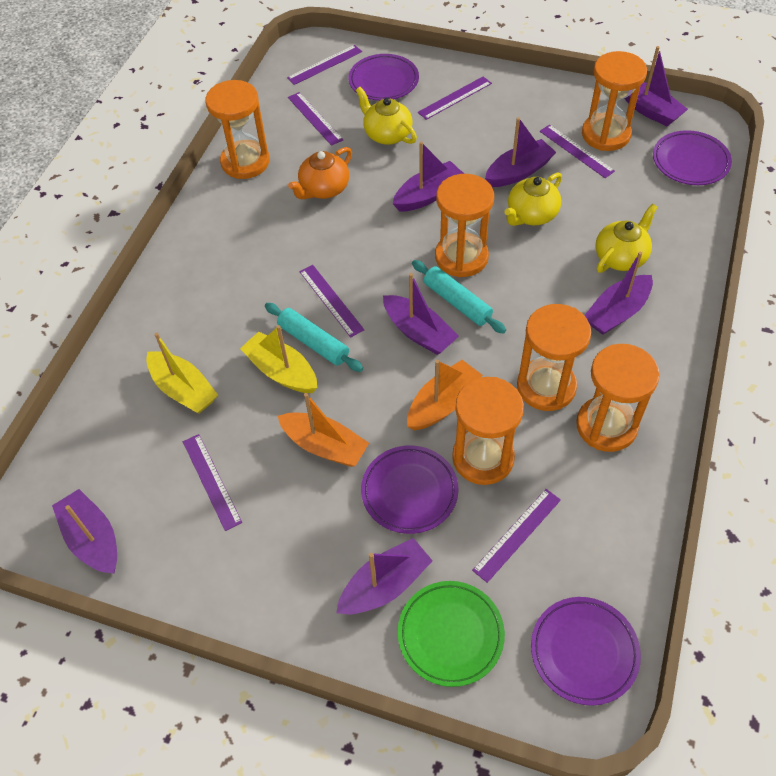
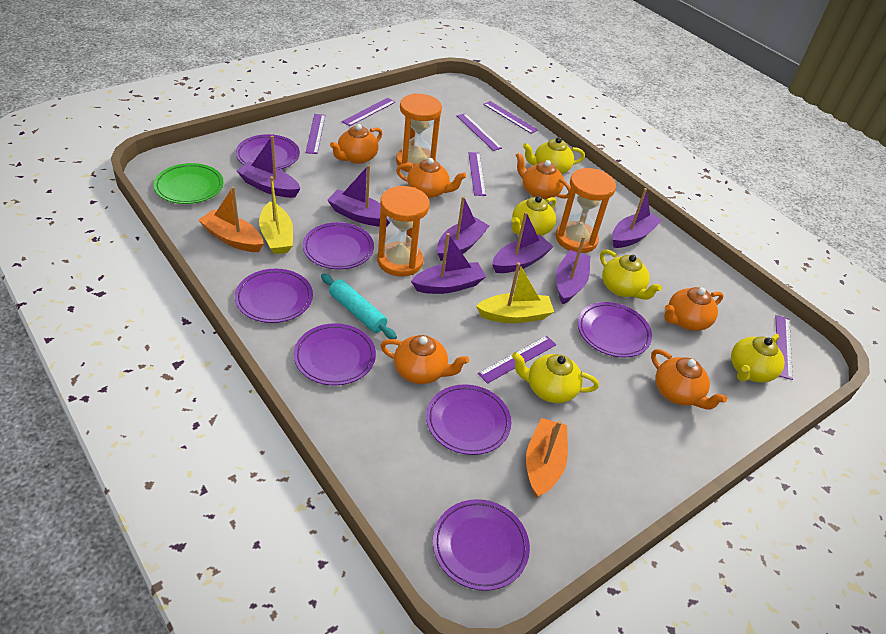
orange hourglass: 6 -> 3
orange teapot: 1 -> 6
purple plate: 4 -> 7
turquoise rolling pin: 2 -> 1
yellow teapot: 3 -> 5

